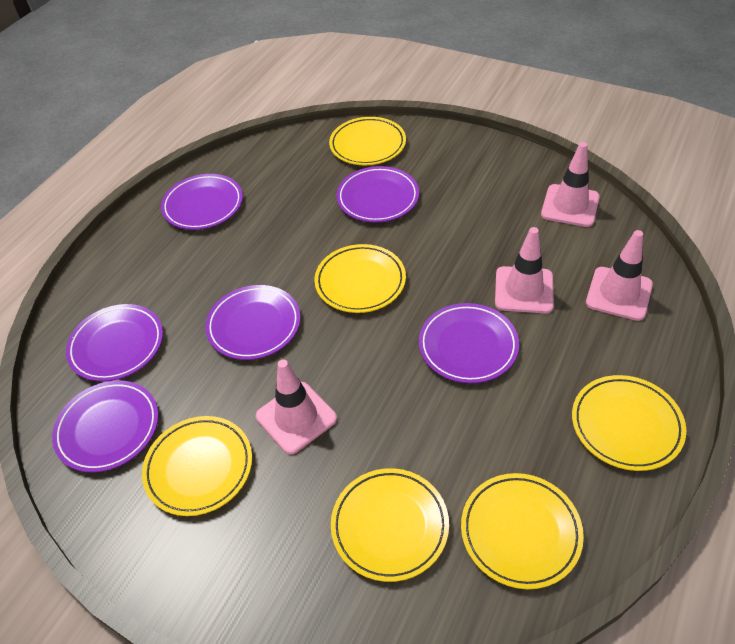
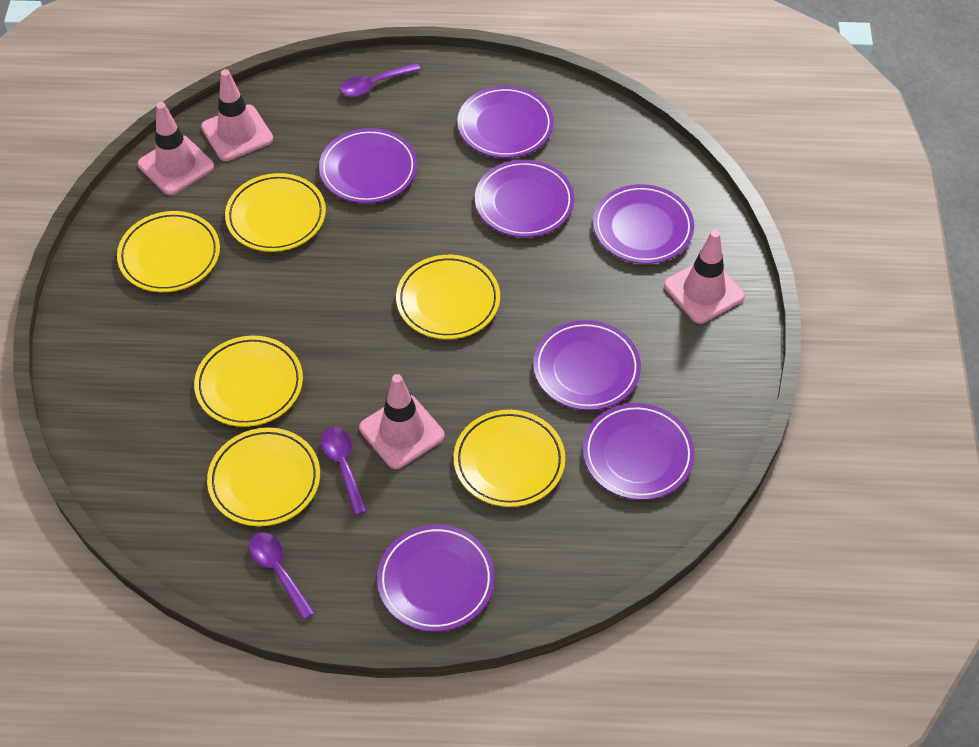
purple plate: 6 -> 7
purple spoon: 0 -> 3

